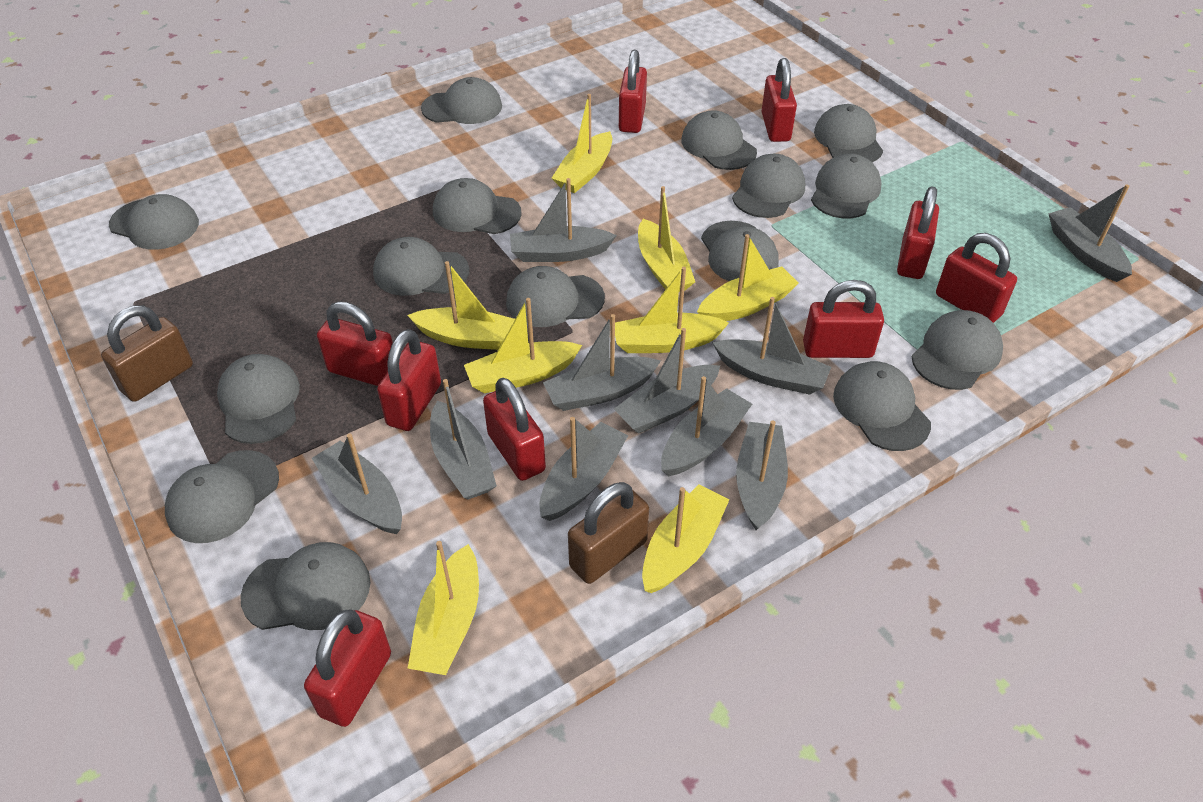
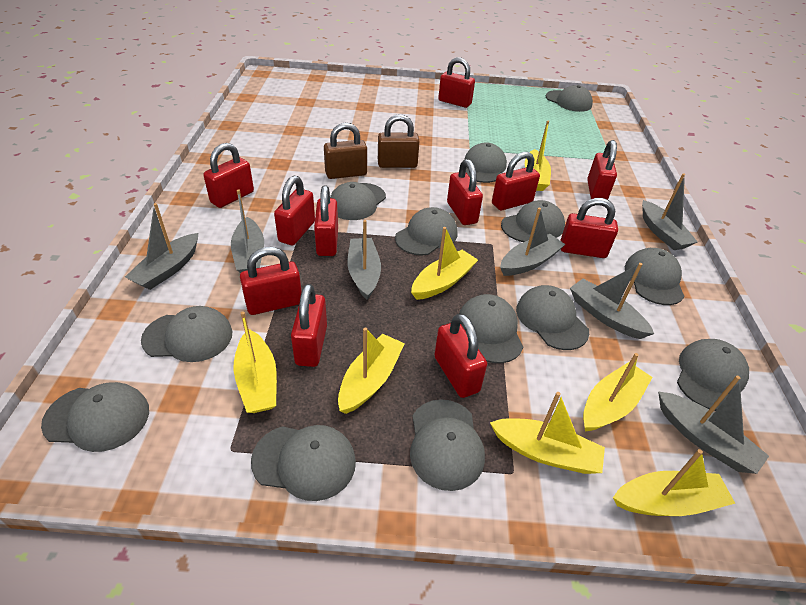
grey boat: 10 -> 7
grey cap: 15 -> 13
red padlock: 9 -> 11
yellow boat: 8 -> 7

